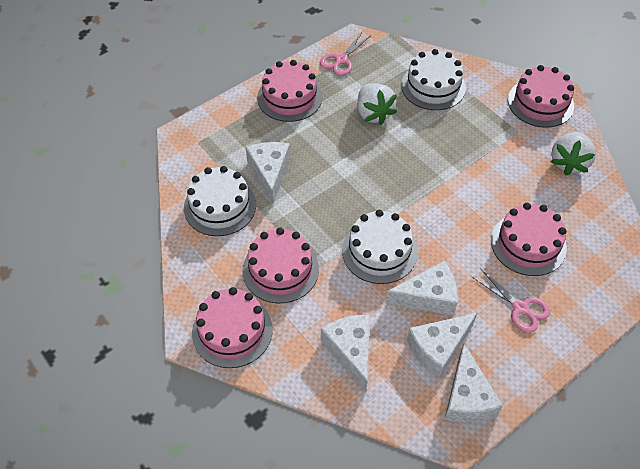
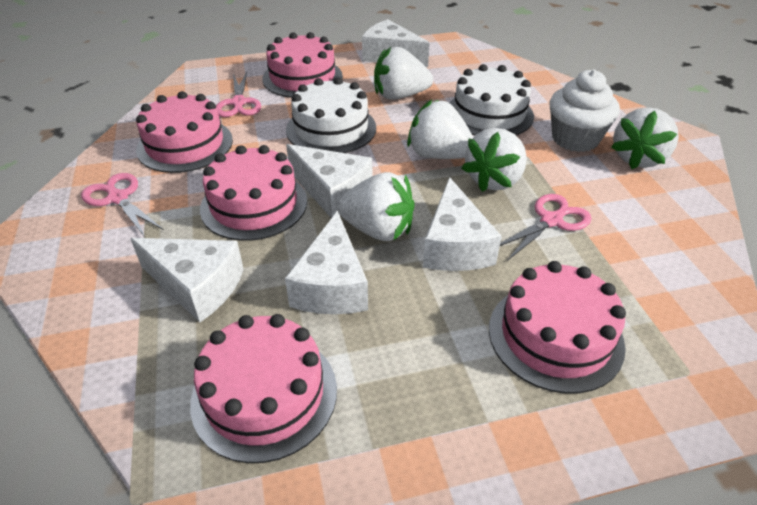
pink scissors: 2 -> 3
white cake: 3 -> 2
white cupcake: 0 -> 1
white strawberry: 2 -> 5

